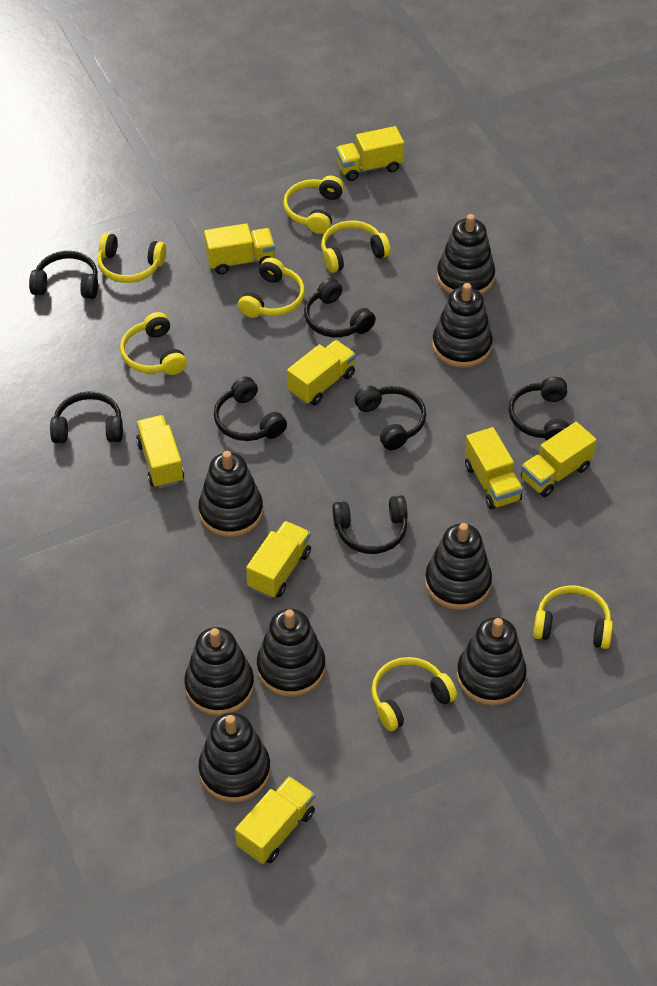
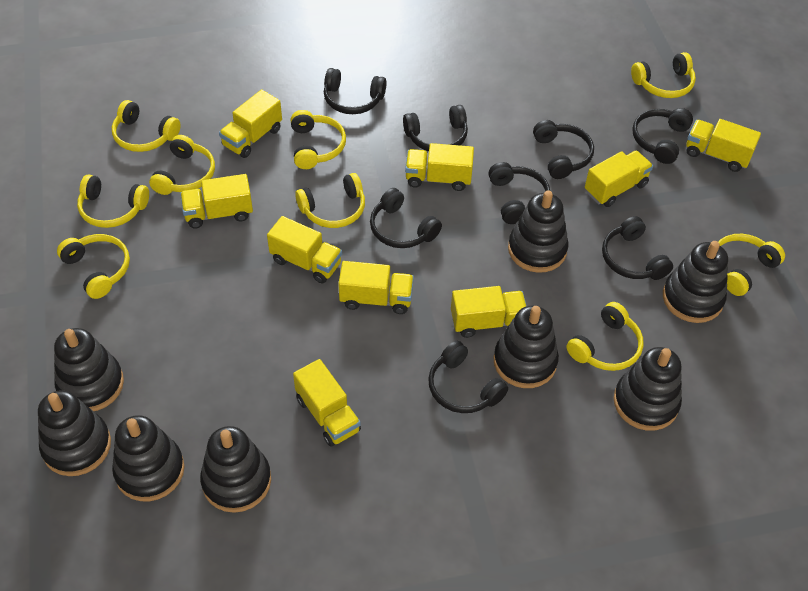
black headphones: 7 -> 8
yellow headphones: 7 -> 9
yellow truck: 8 -> 9

